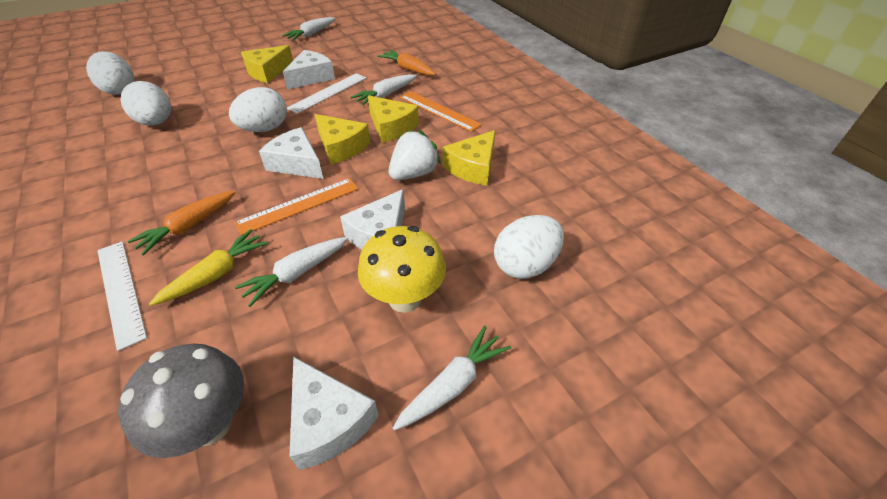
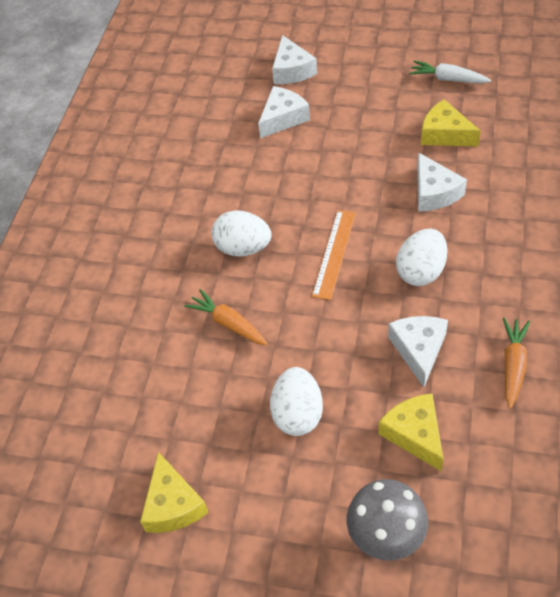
orange ruler: 2 -> 1
white carrot: 4 -> 1
white egg: 4 -> 3
white ruler: 2 -> 0
white strawberry: 1 -> 0
yellow carrot: 1 -> 0
yellow cheese: 4 -> 3
yellow mushroom: 1 -> 0

